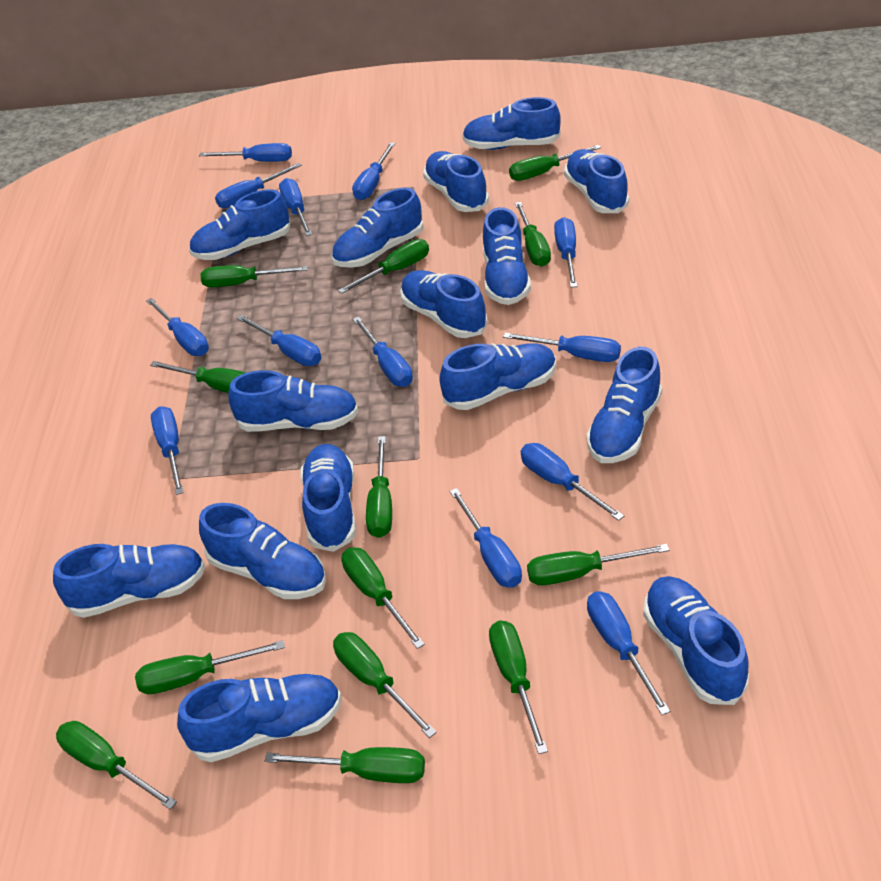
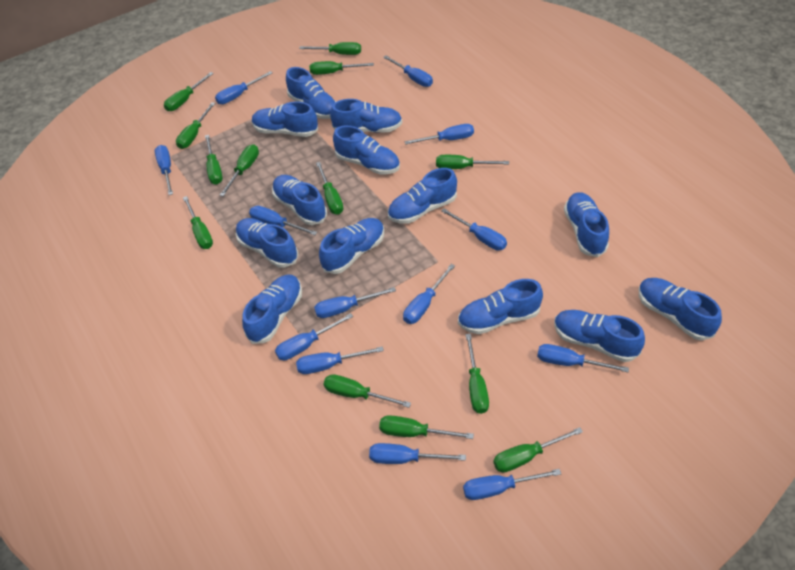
blue shoe: 15 -> 13

